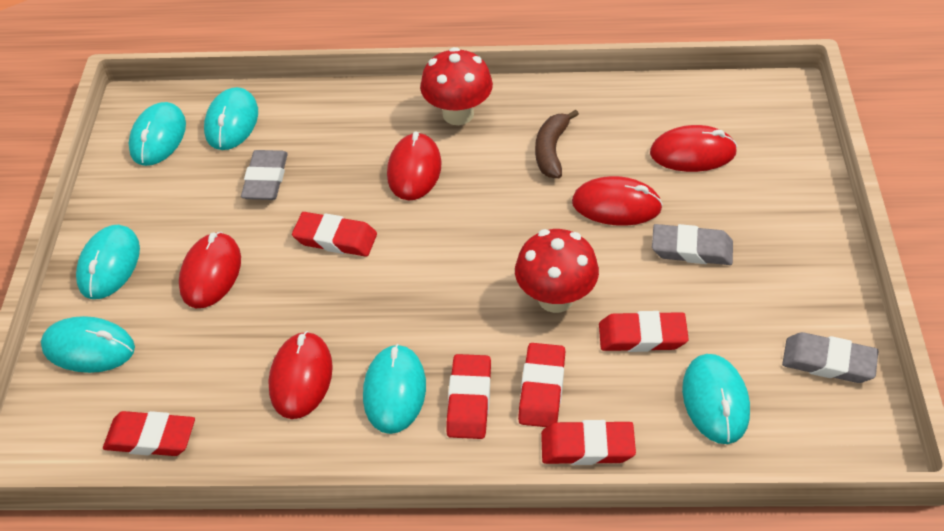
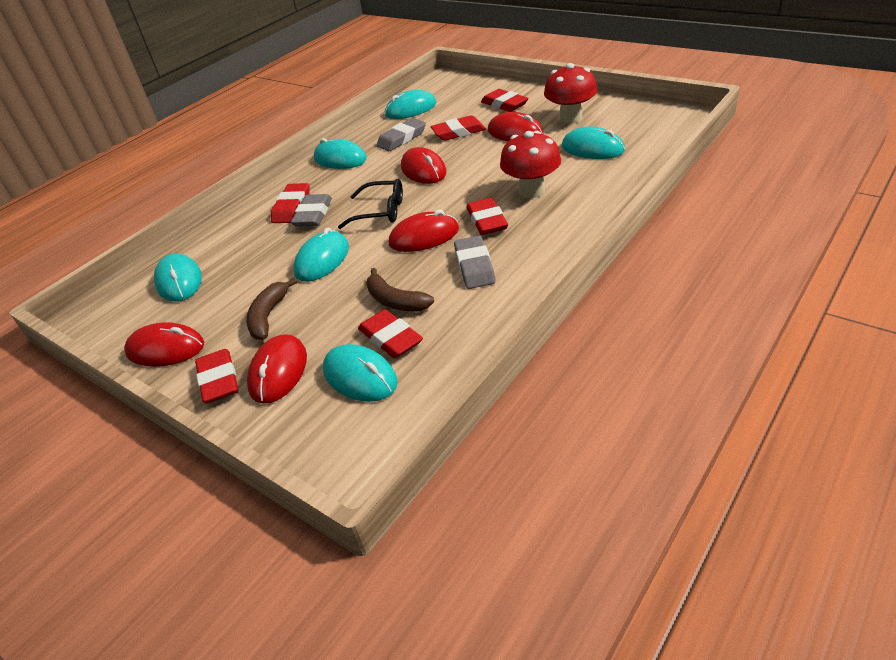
black glasses: 0 -> 1
brown banana: 1 -> 2

